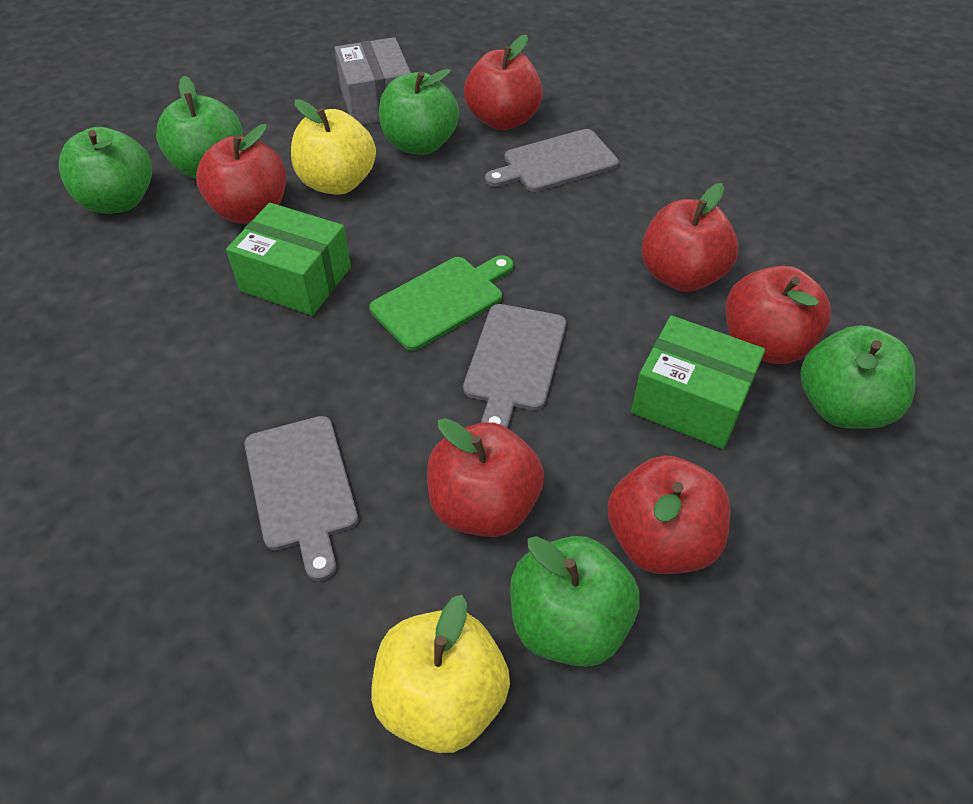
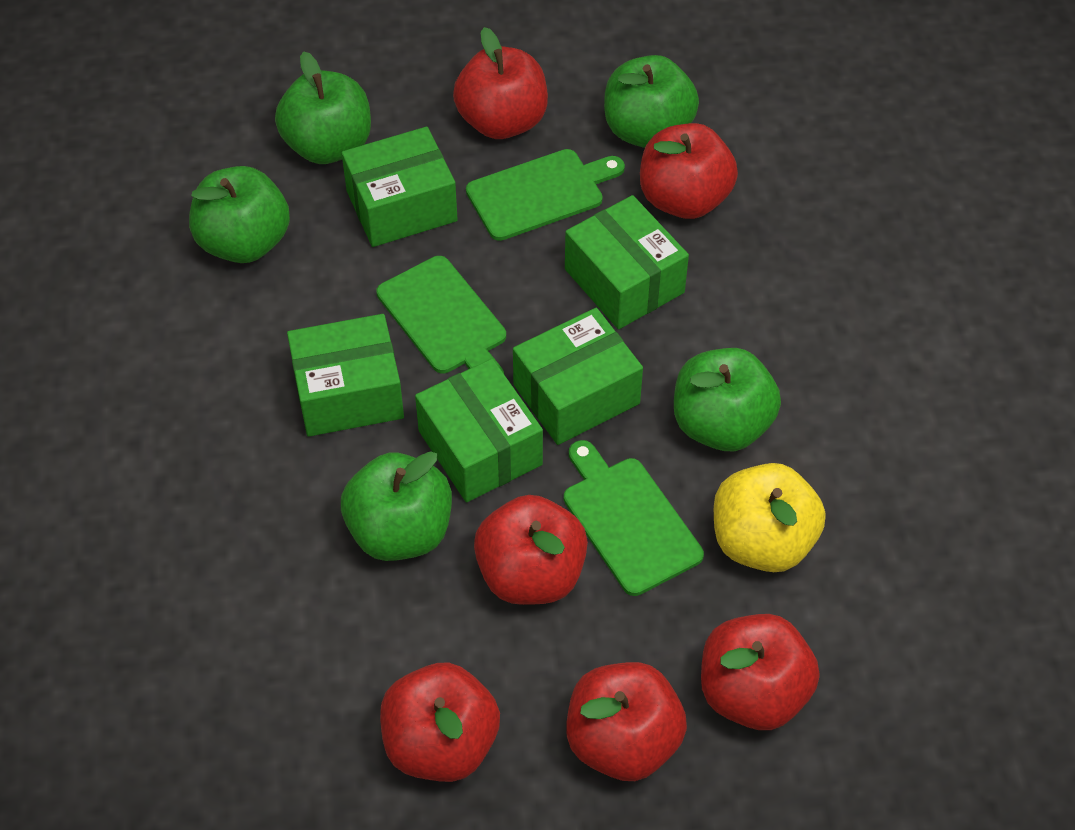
green box: 2 -> 5
green cutting board: 1 -> 3
grey box: 1 -> 0
grey cutting board: 3 -> 0
yellow apple: 2 -> 1

